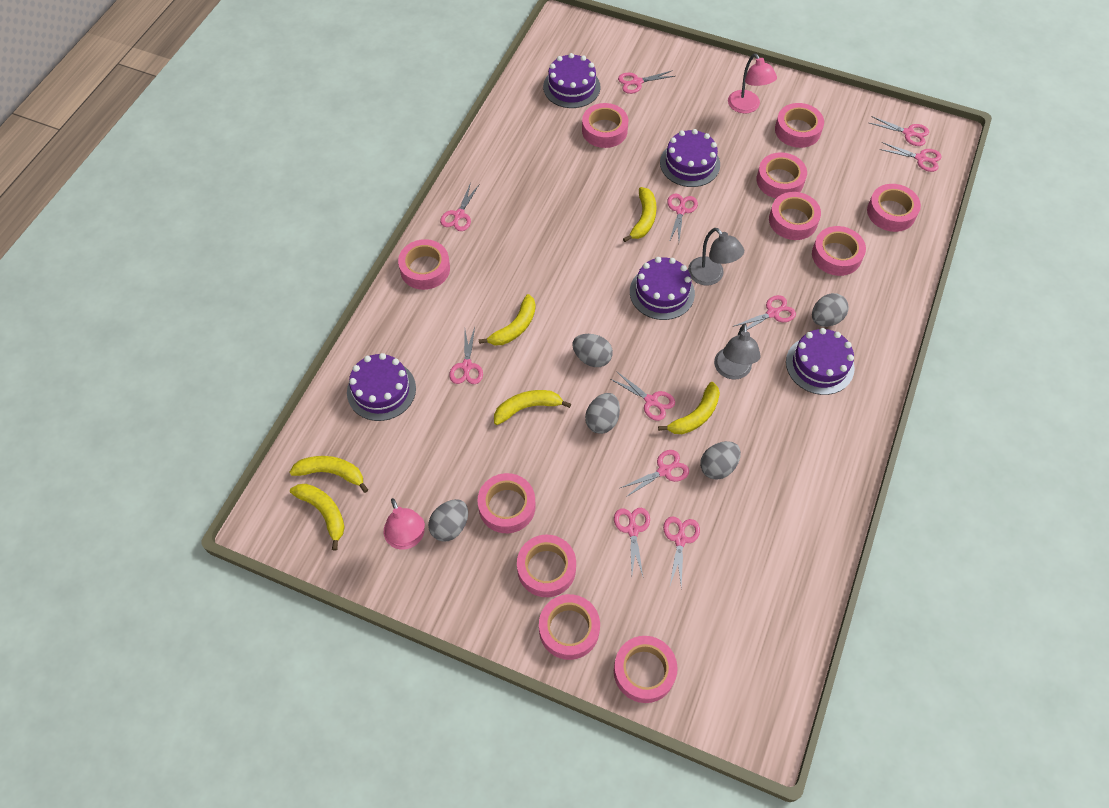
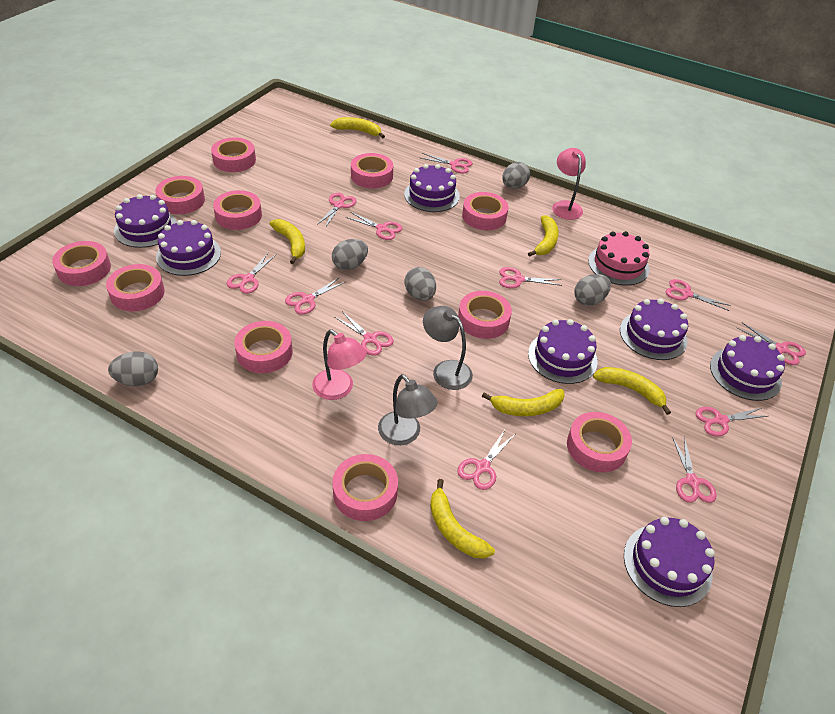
pink cake: 0 -> 1
pink scissors: 11 -> 12
purple cake: 5 -> 7

